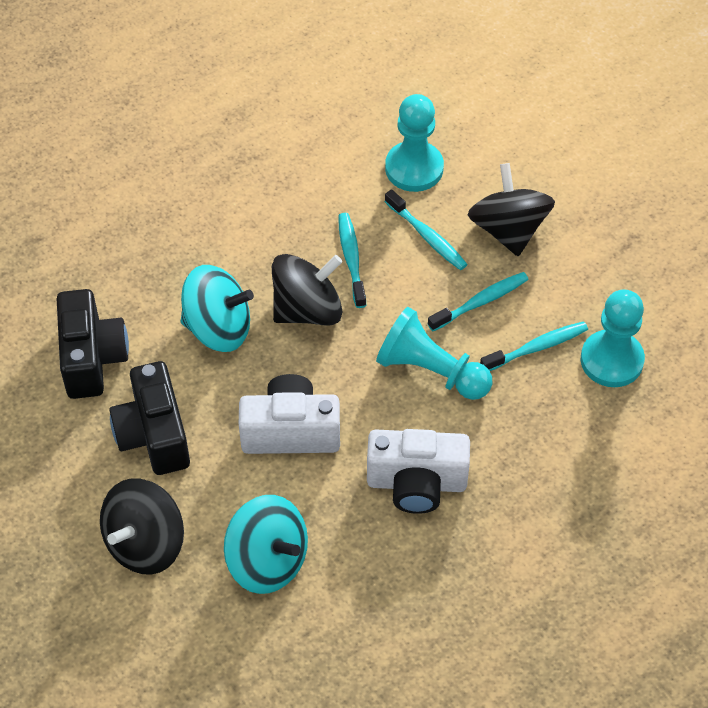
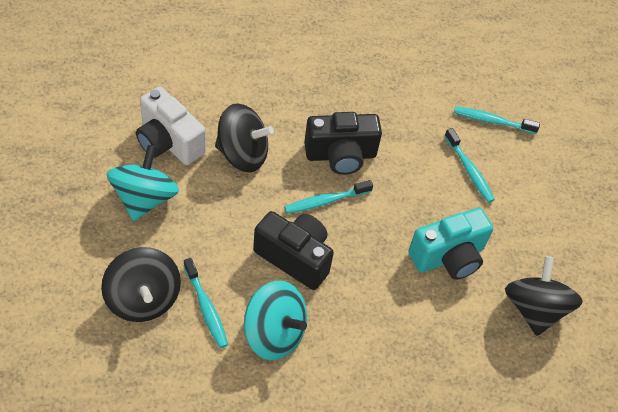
turquoise camera: 0 -> 1
turquoise pawn: 3 -> 0
white camera: 2 -> 1

